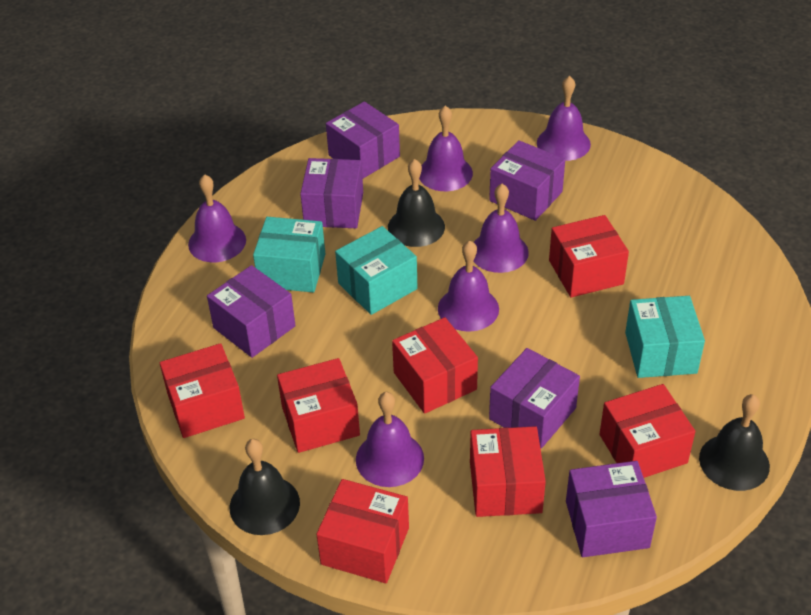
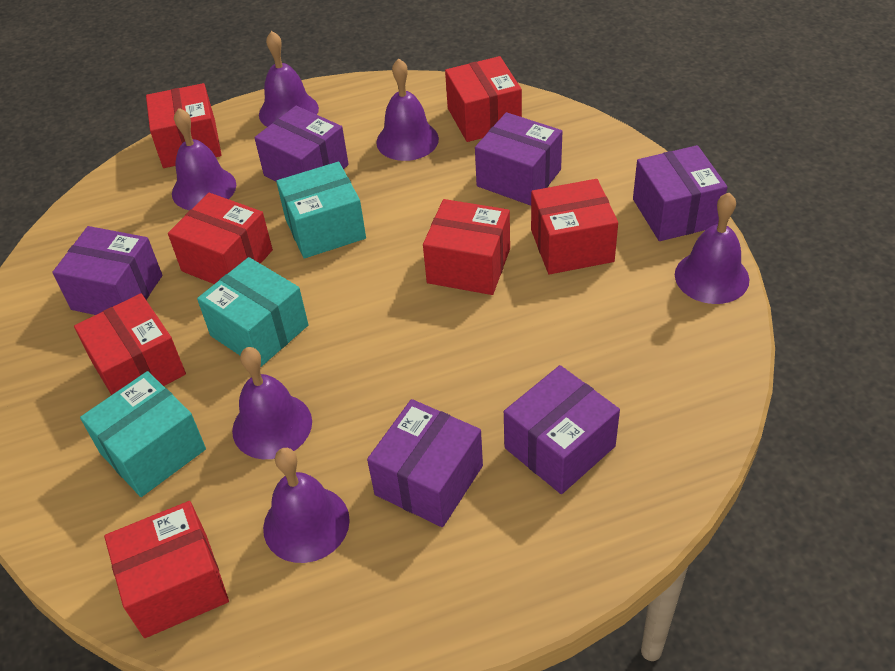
black bell: 3 -> 0

